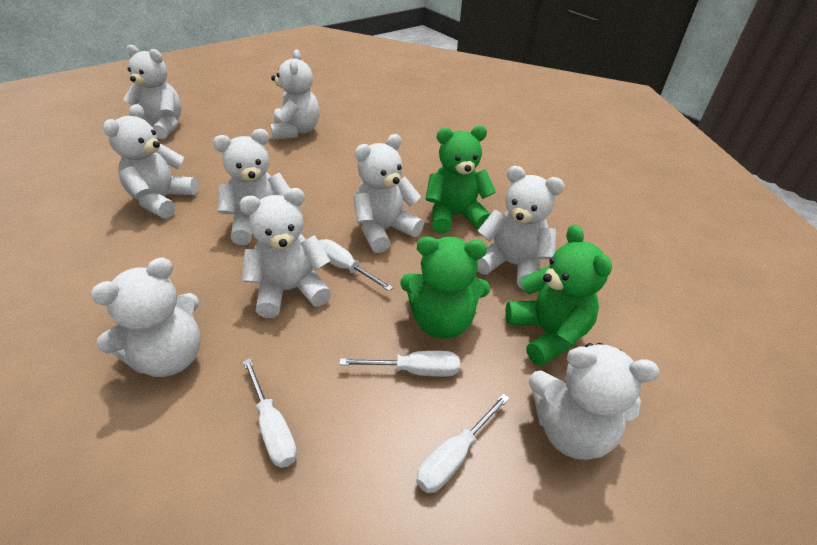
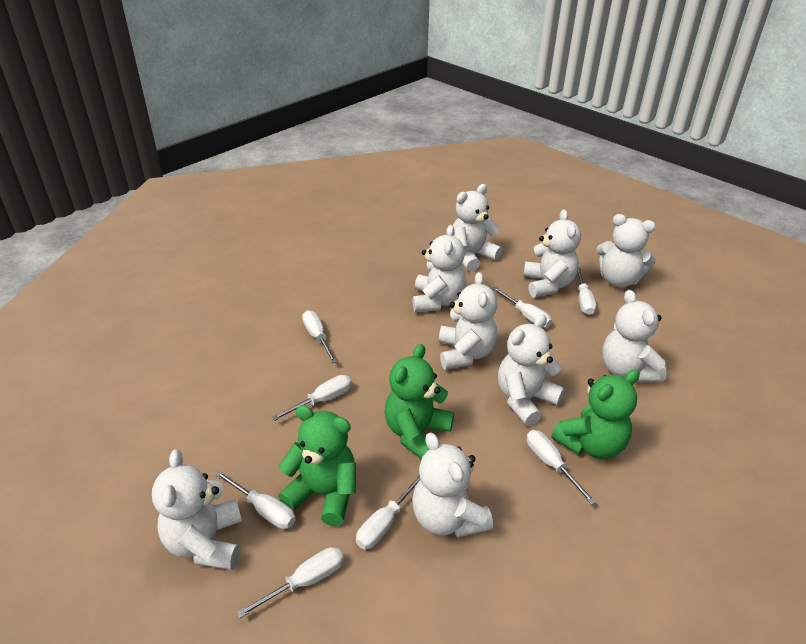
white screwdriver: 4 -> 8

